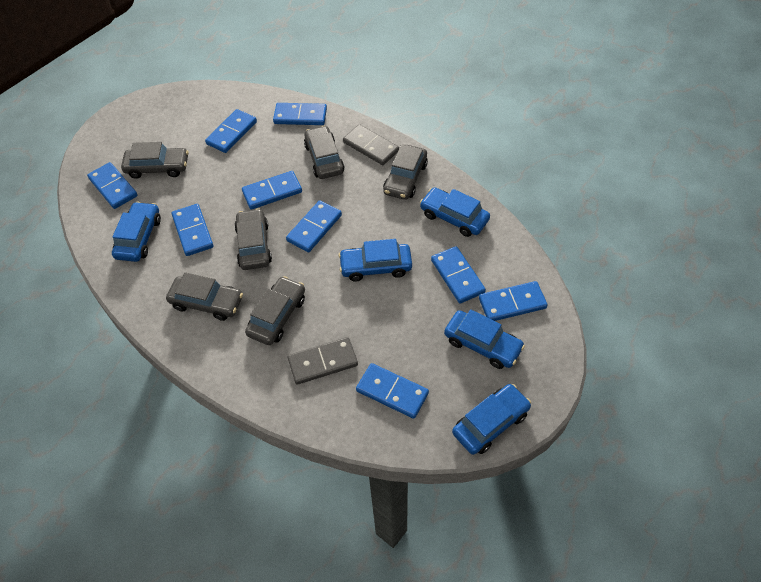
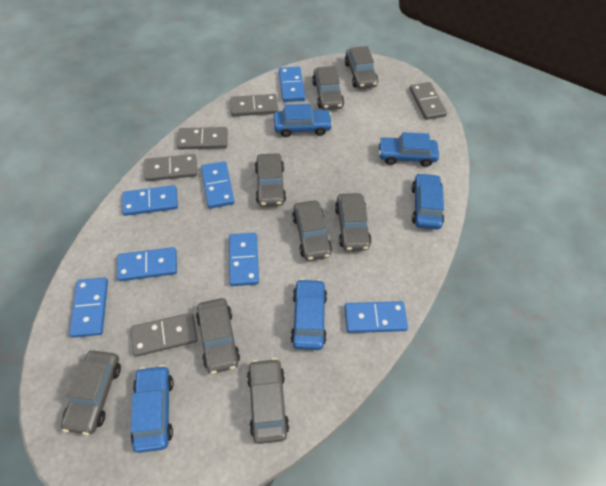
blue domino: 9 -> 7
grey car: 6 -> 8
grey domino: 2 -> 5

